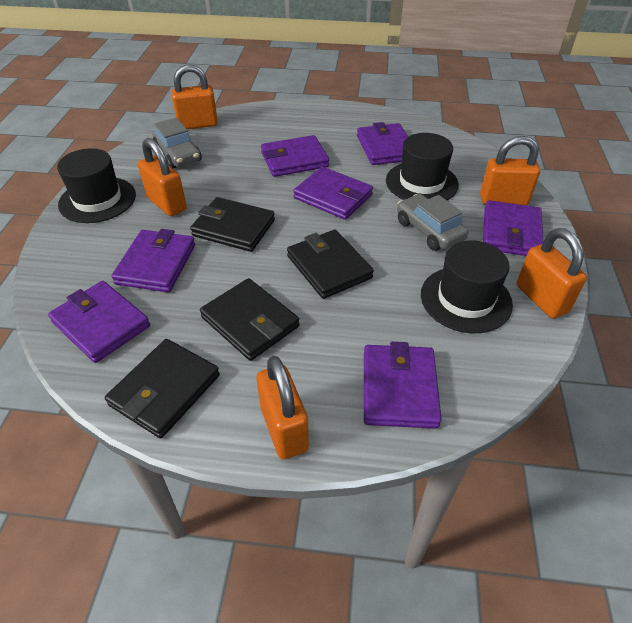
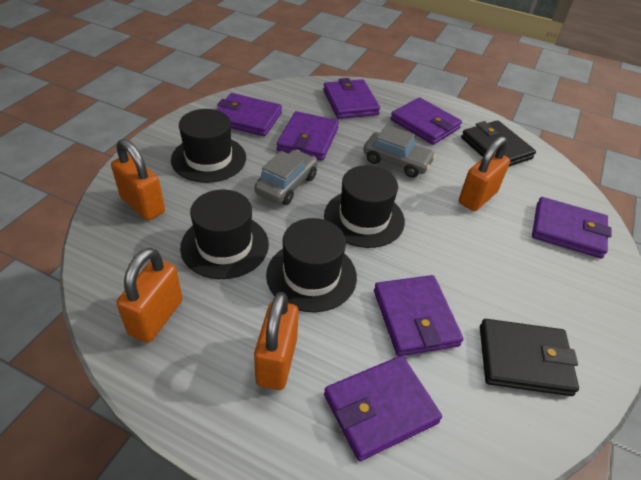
black hat: 3 -> 4
black wallet: 4 -> 2
orange padlock: 5 -> 4

